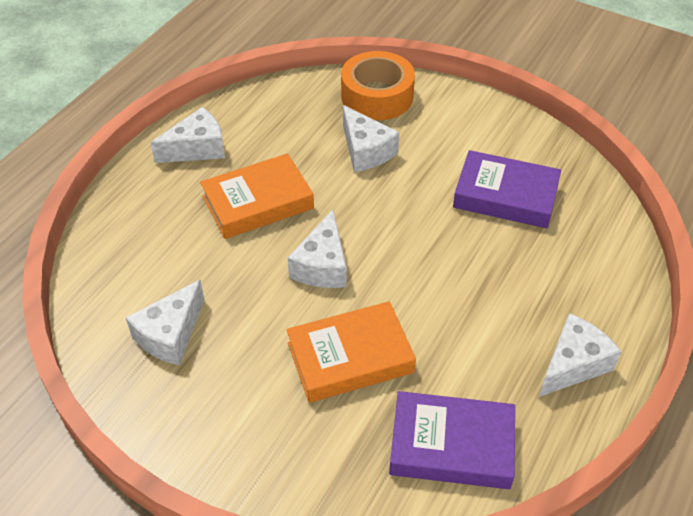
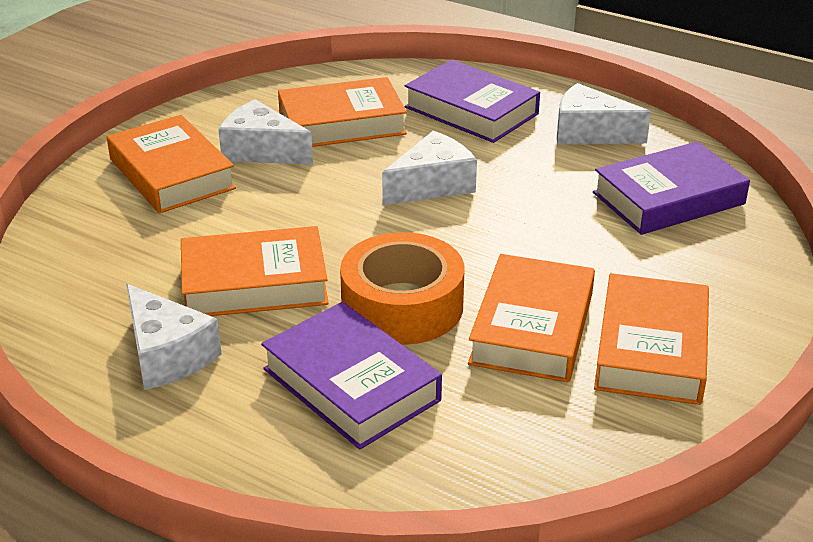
orange book: 2 -> 5
purple book: 2 -> 3
white cheese: 5 -> 4

